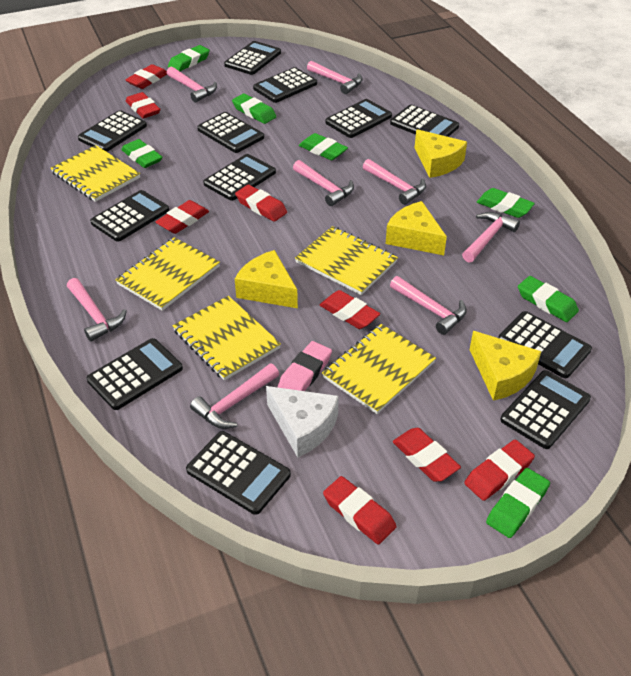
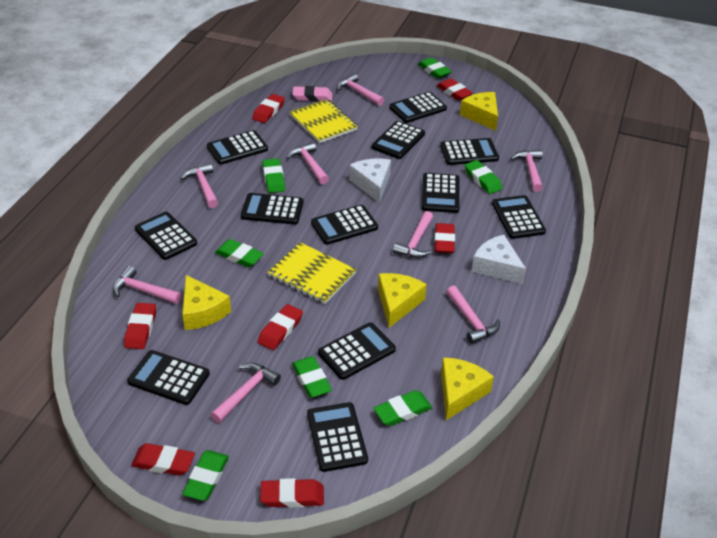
red eraser: 8 -> 7
white cheese: 1 -> 2
yellow notebook: 5 -> 2

